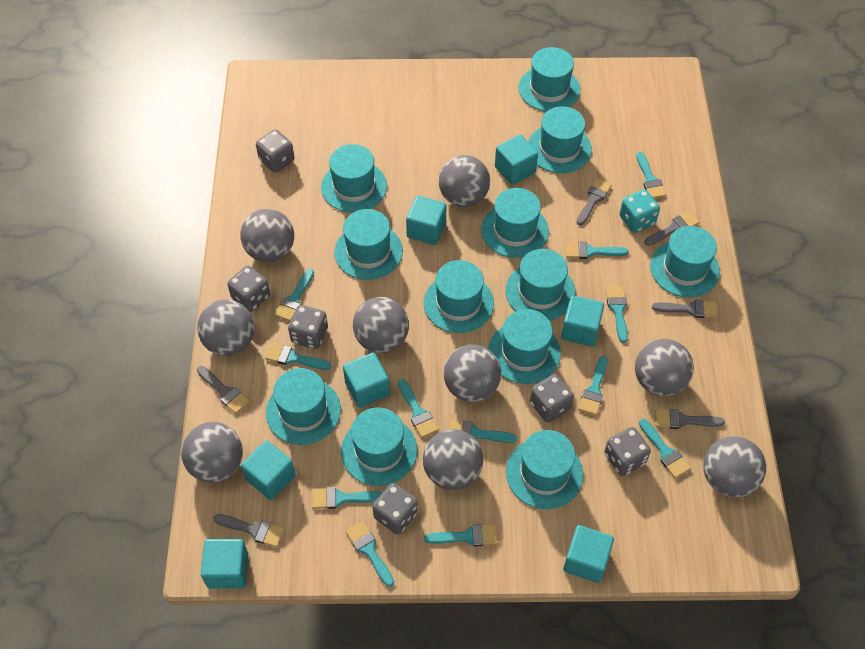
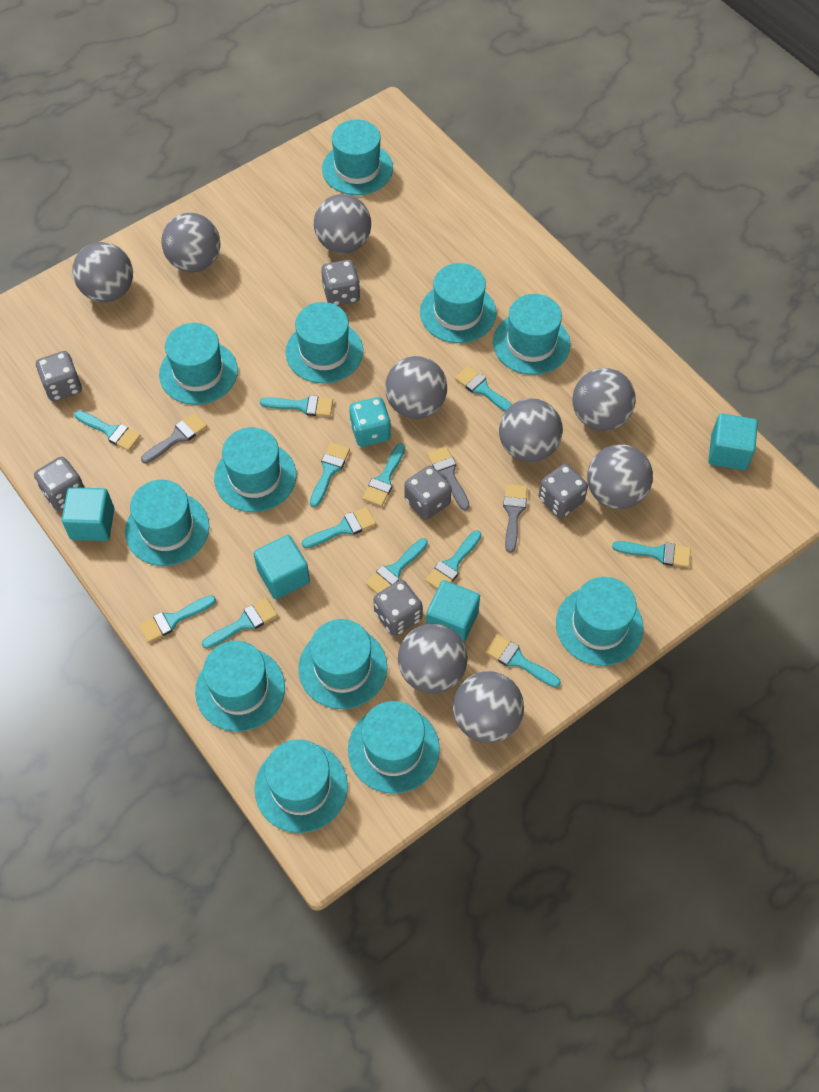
grey brush: 6 -> 3
turquoise cube: 7 -> 4

